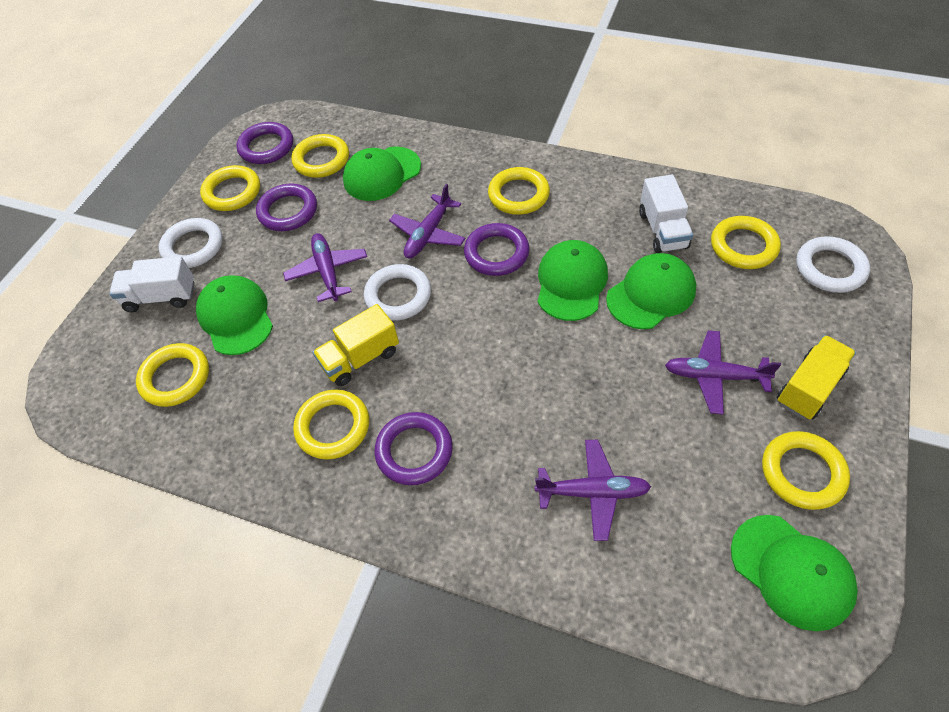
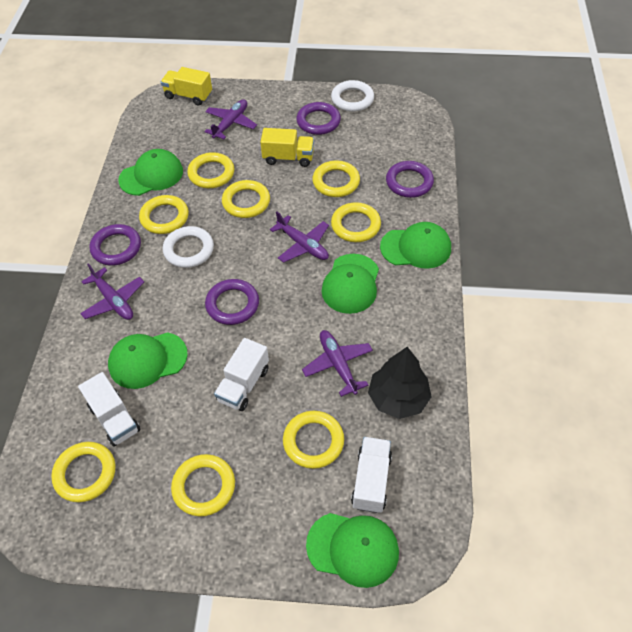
black tree: 0 -> 1
white ring: 3 -> 2
white truck: 2 -> 3
yellow ring: 7 -> 8

